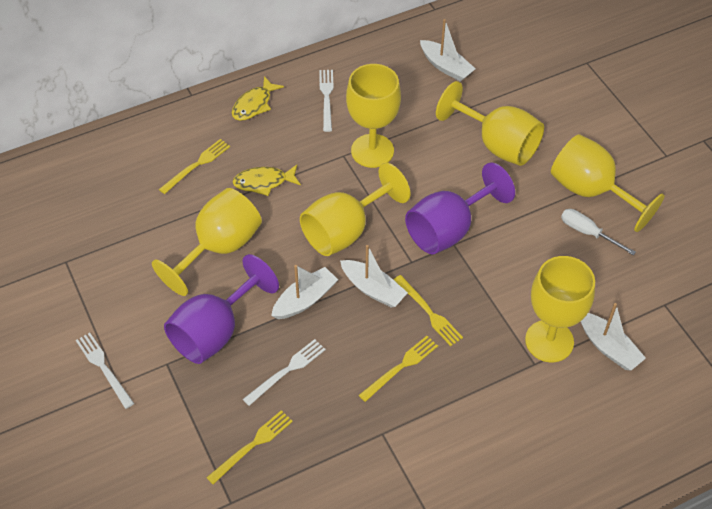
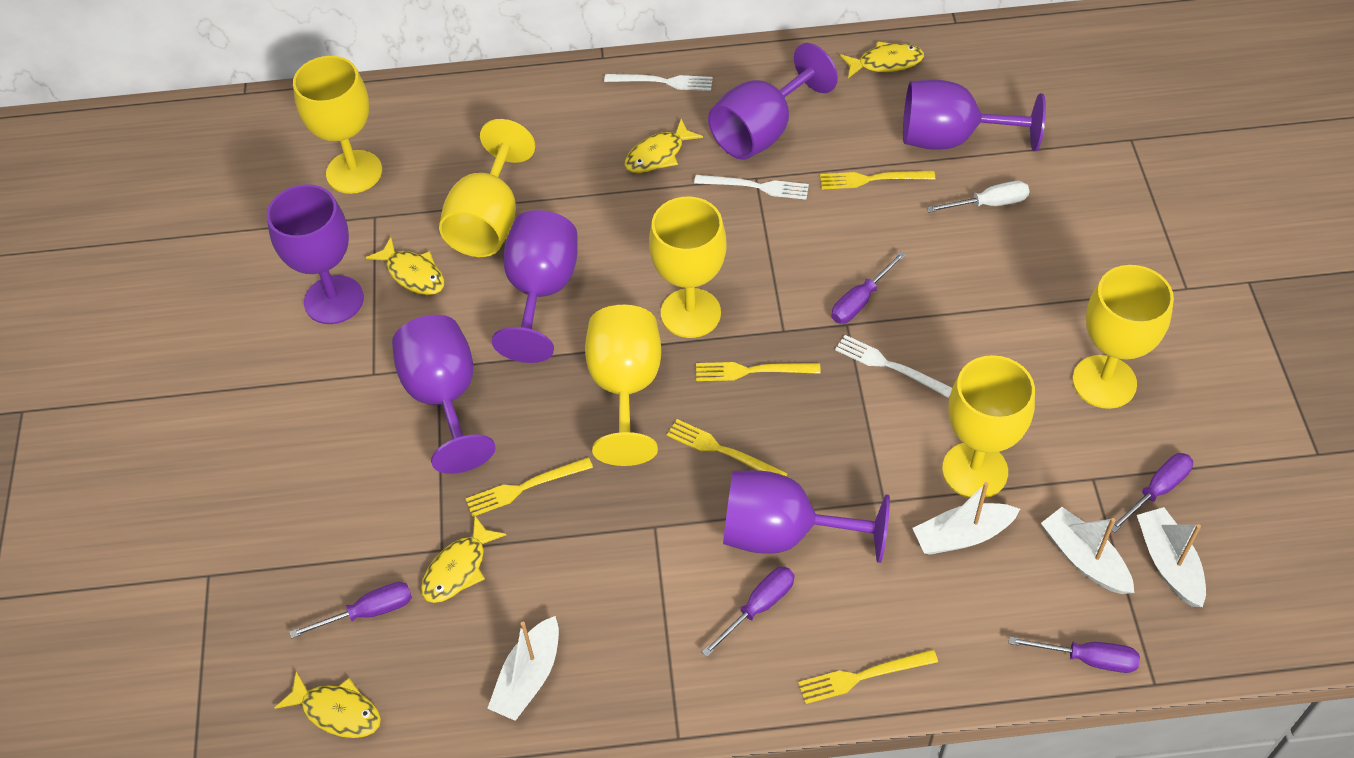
purple goblet: 2 -> 6
purple screwdriver: 0 -> 5
yellow fish: 2 -> 5
yellow fork: 4 -> 5

